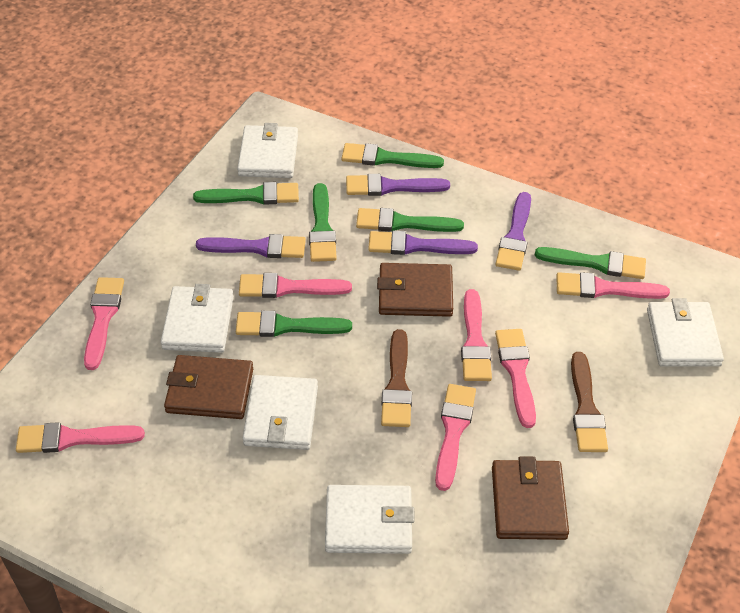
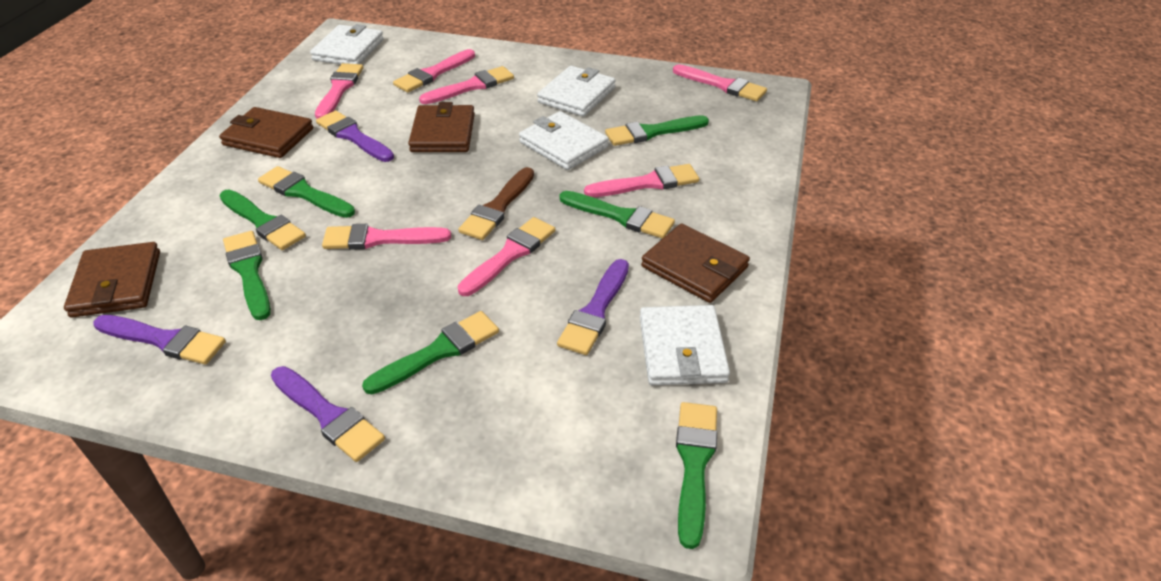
brown brush: 2 -> 1
brown wallet: 3 -> 4
green brush: 6 -> 7
white wallet: 5 -> 4

